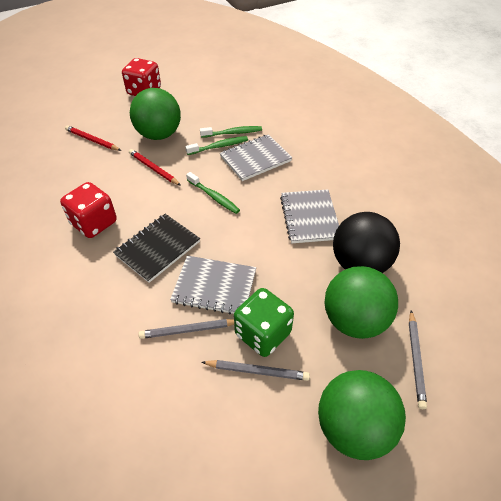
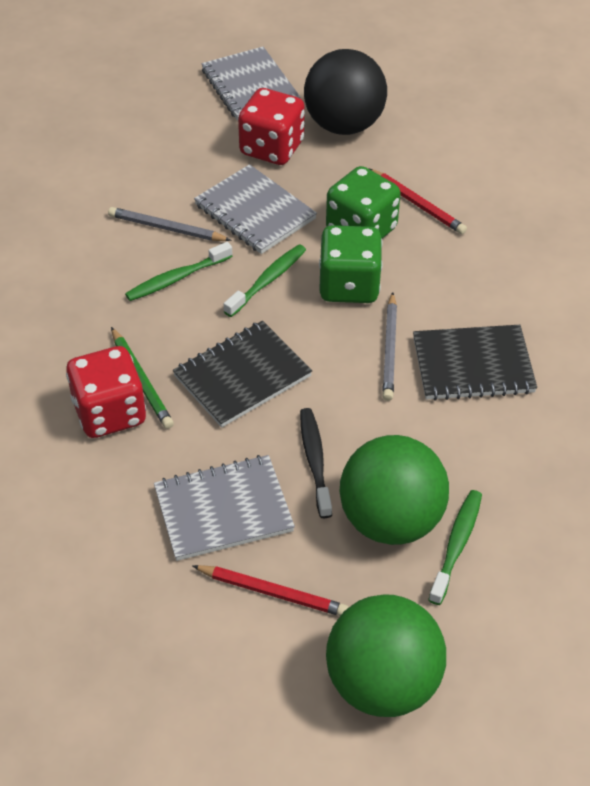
black notebook: 1 -> 2
black toothbrush: 0 -> 1
green ball: 3 -> 2
green dice: 1 -> 2
green pencil: 0 -> 1
grey pencil: 3 -> 2

